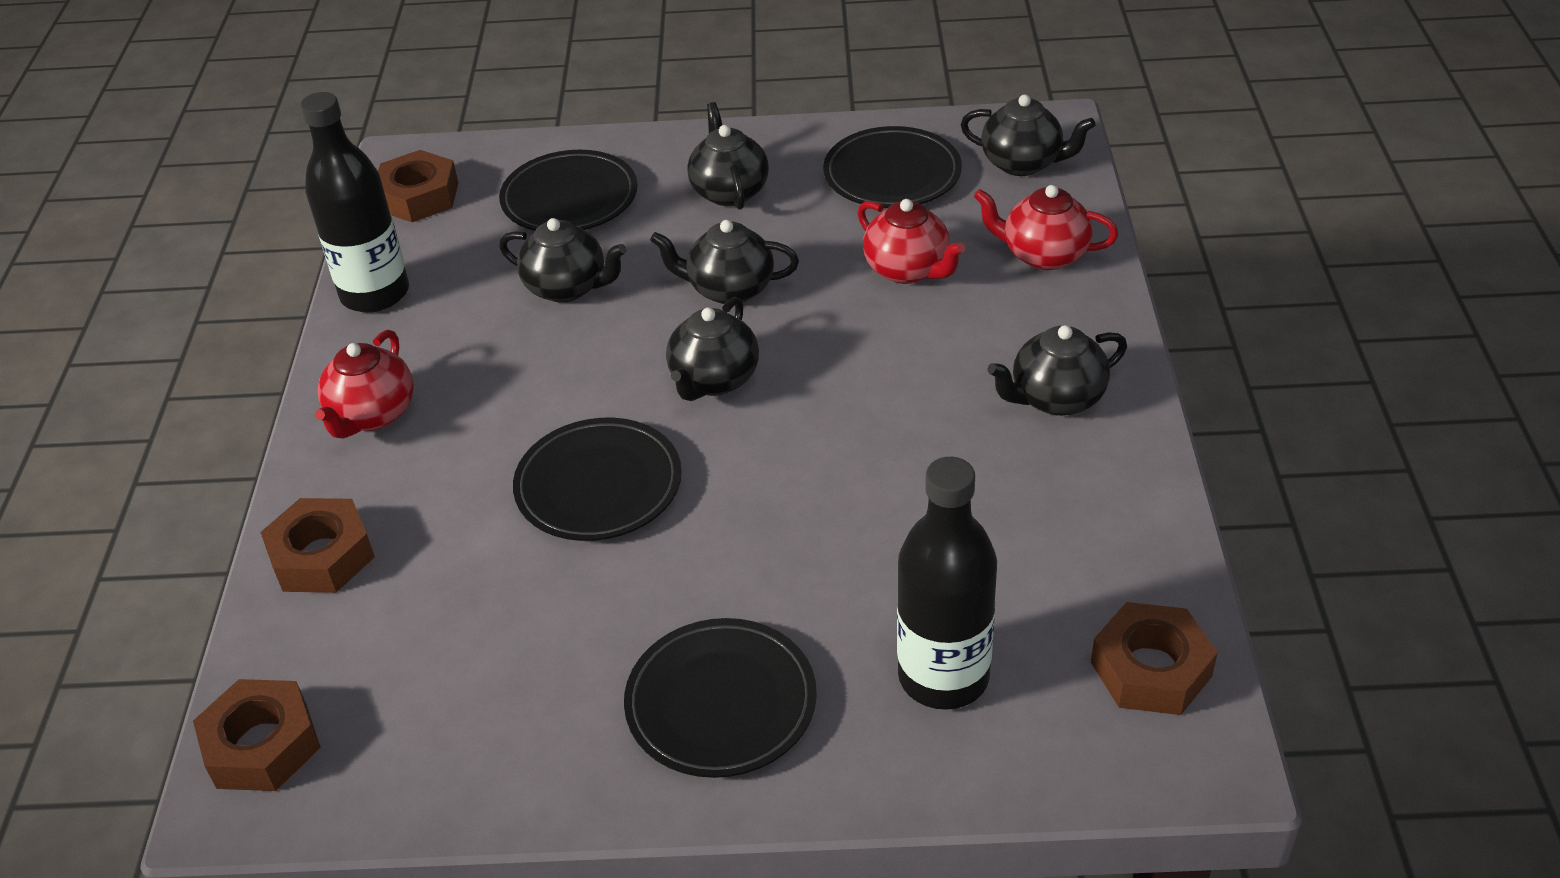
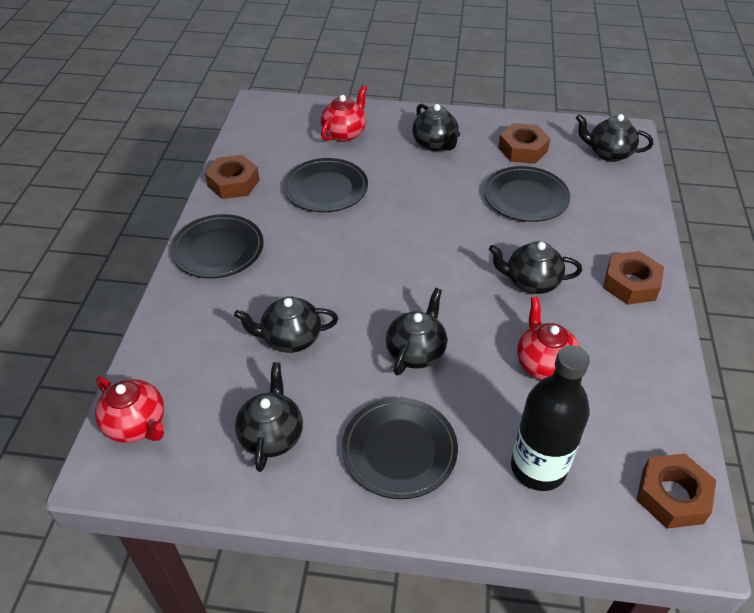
black bottle: 2 -> 1

